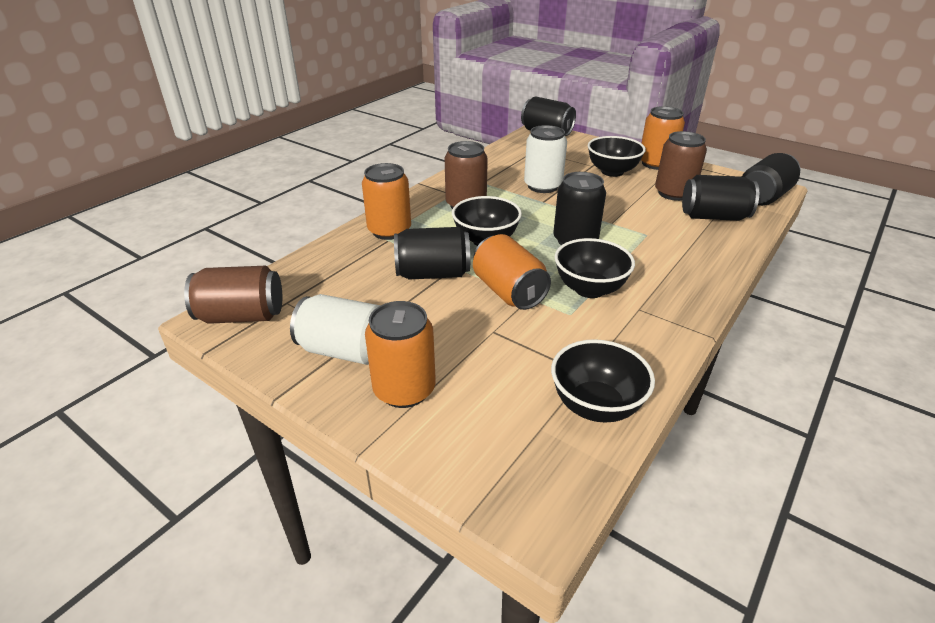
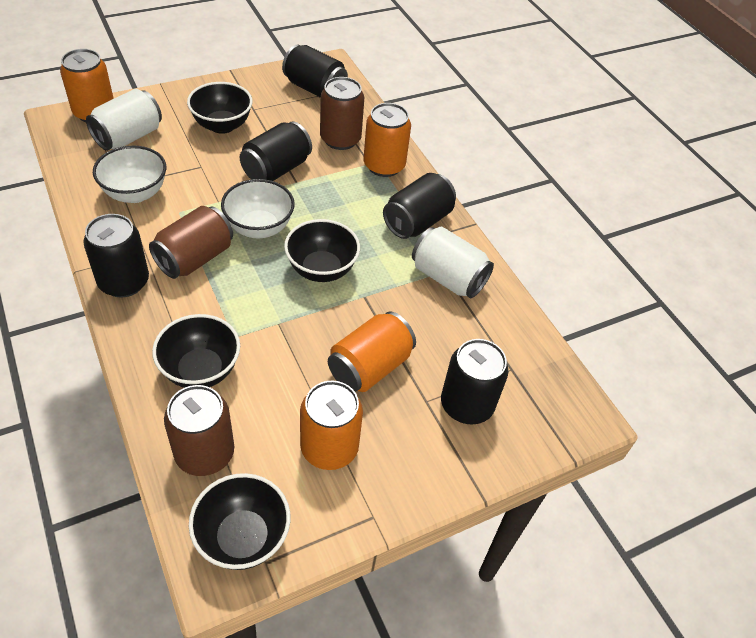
white bowl: 0 -> 2

